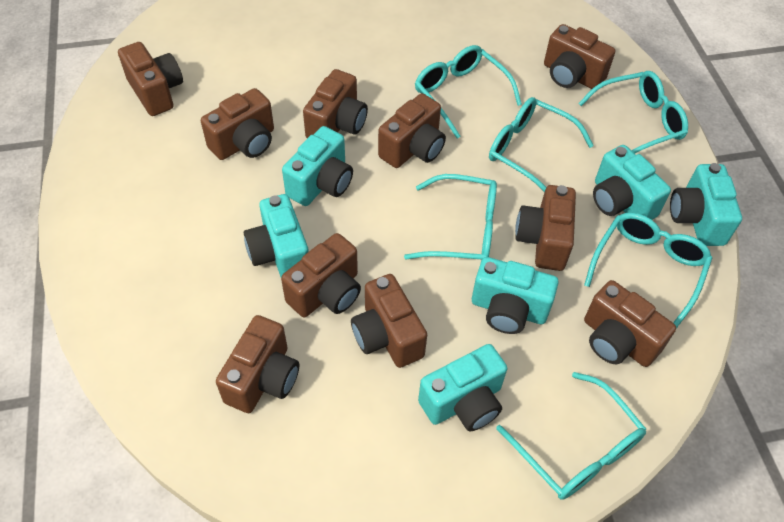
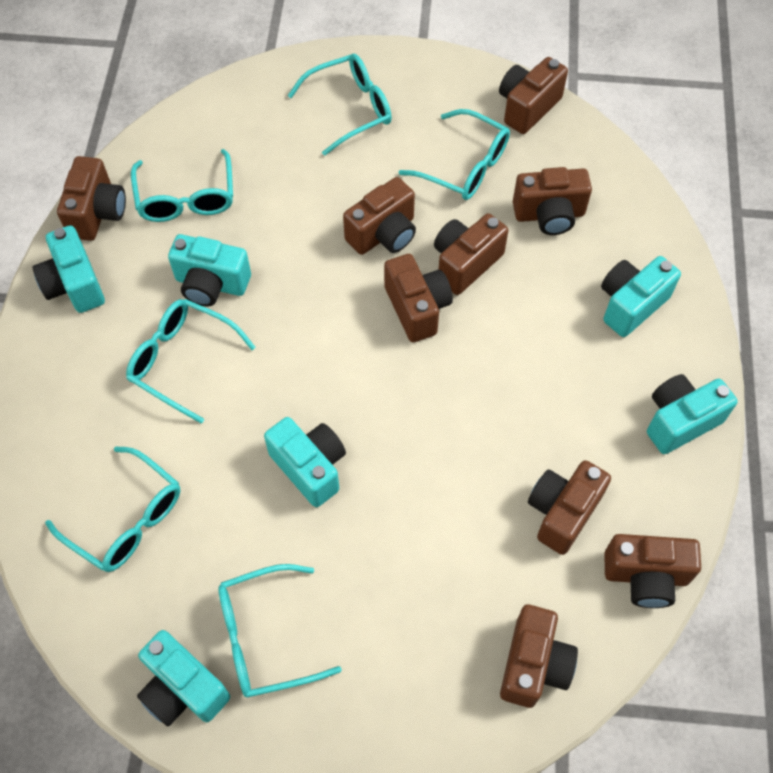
brown camera: 10 -> 9

